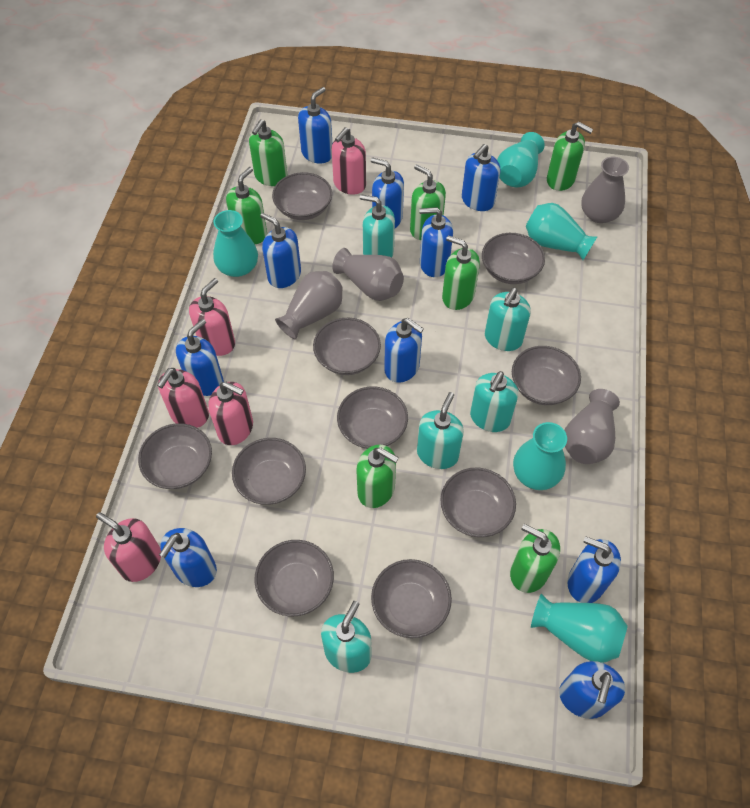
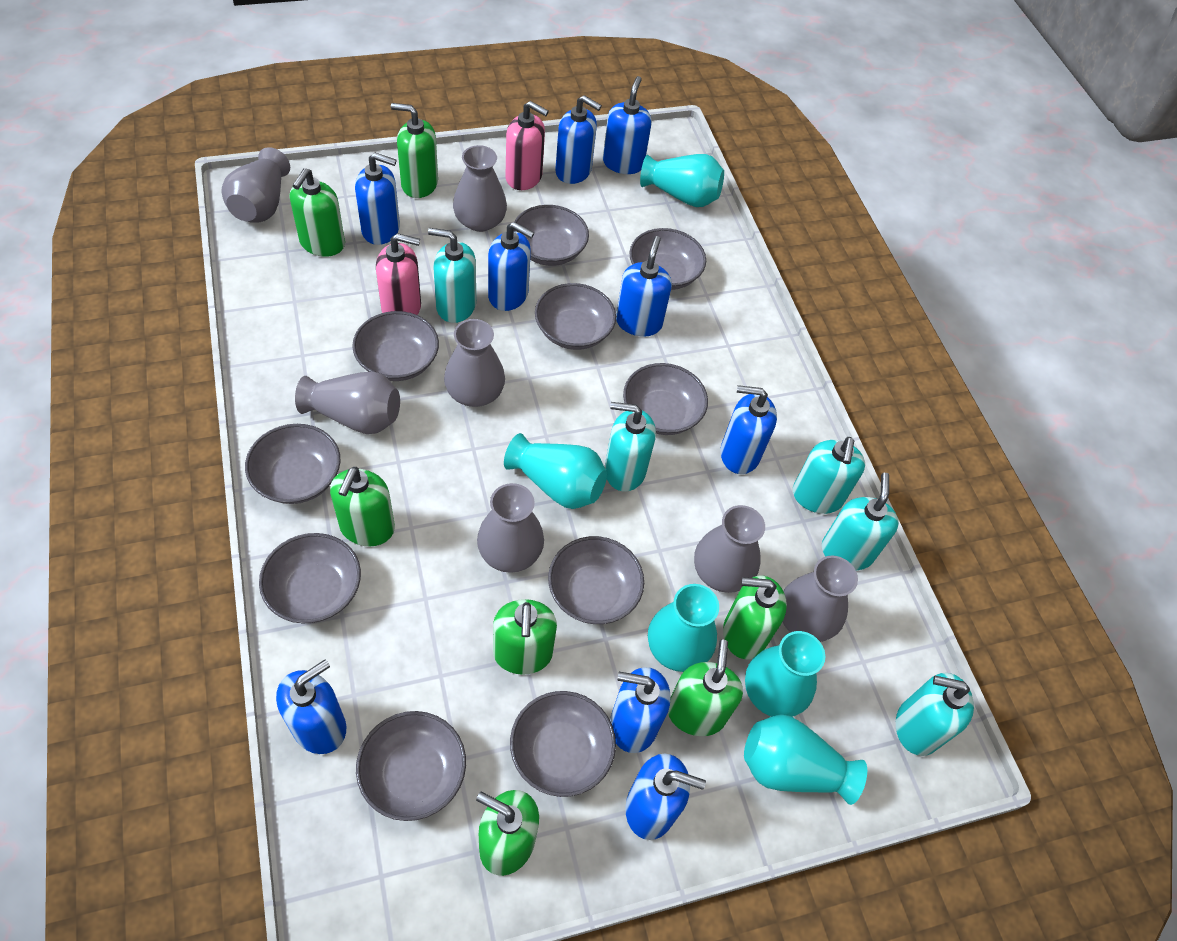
blue soap dispenser: 10 -> 9
grey vase: 4 -> 7
pink soap dispenser: 5 -> 2

